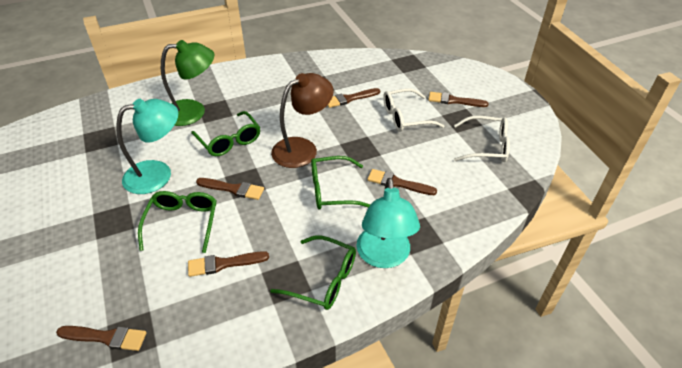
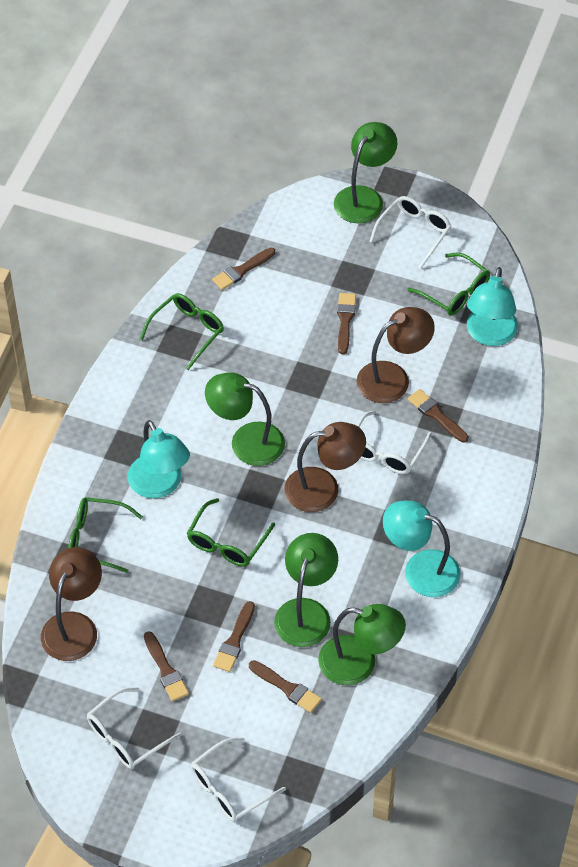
brown lamp: 1 -> 3
green lamp: 1 -> 4
turquoise lamp: 2 -> 3
white glasses: 2 -> 4

